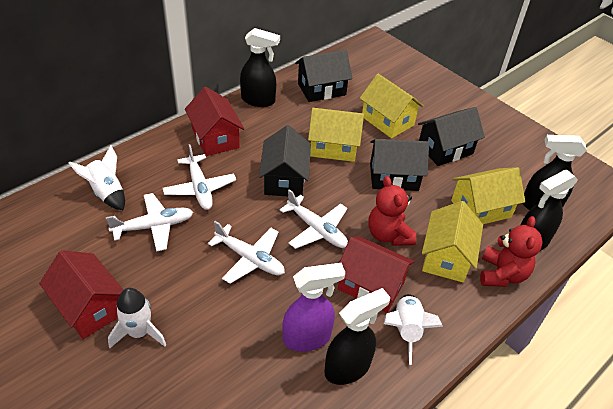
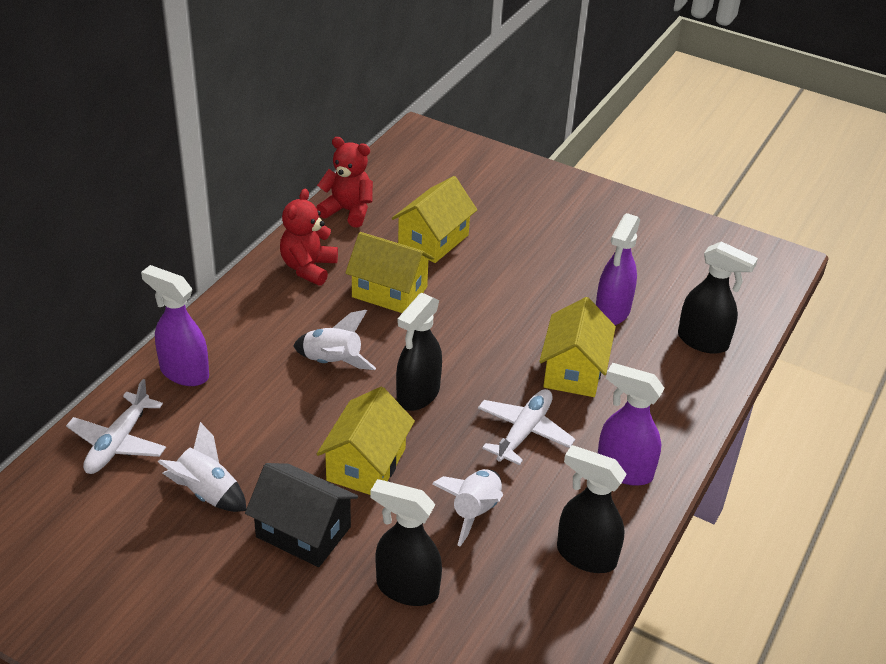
black house: 4 -> 1
purple spray bottle: 1 -> 3
red house: 3 -> 0
white plane: 4 -> 2

